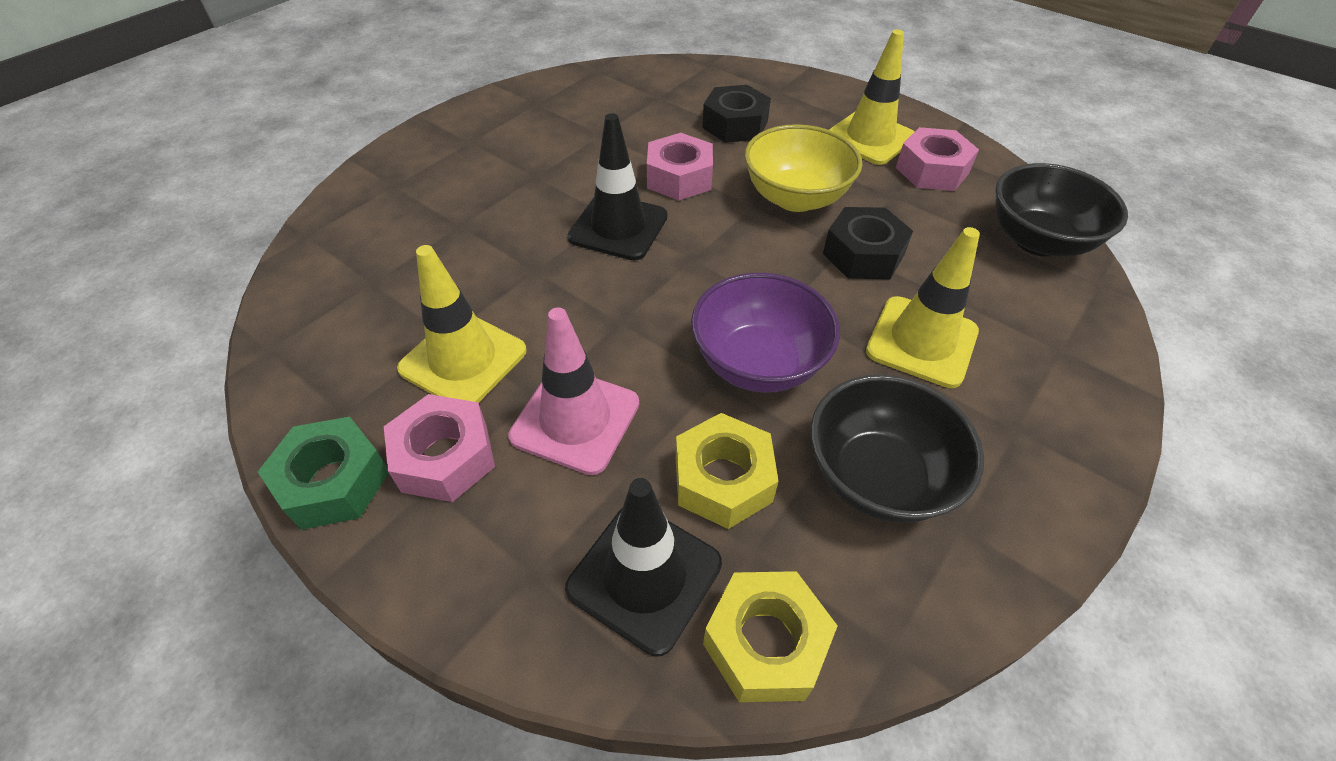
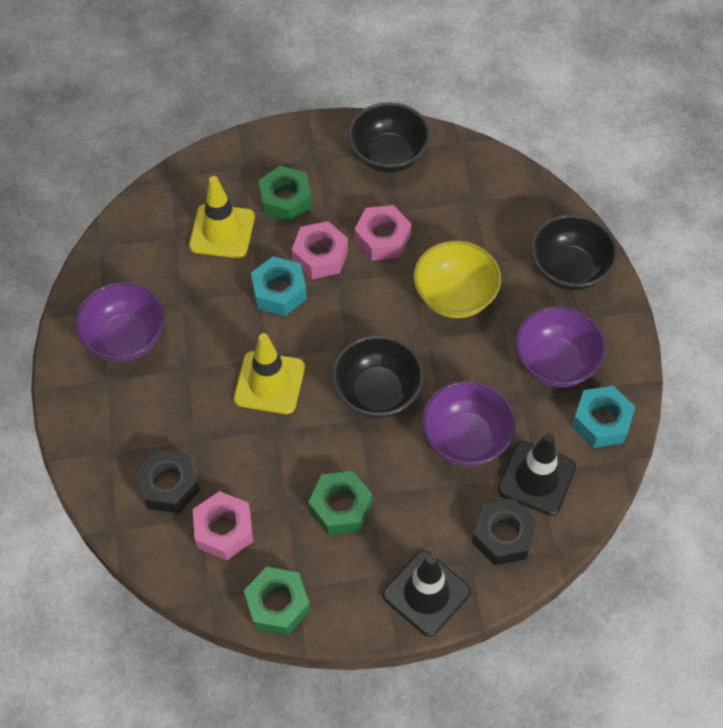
black bowl: 2 -> 3
green nut: 1 -> 3
pink traffic cone: 1 -> 0
purple bowl: 1 -> 3
turquoise nut: 0 -> 2
yellow nut: 2 -> 0
yellow traffic cone: 3 -> 2

